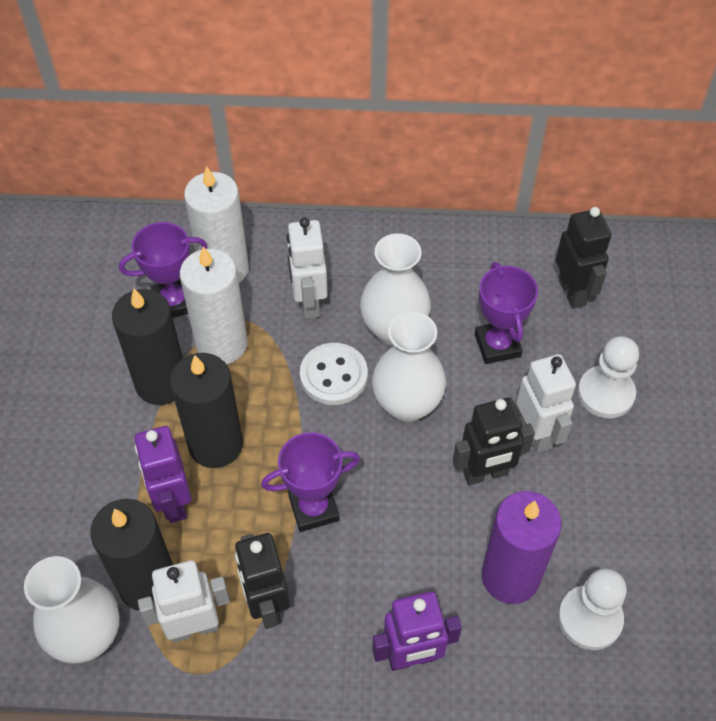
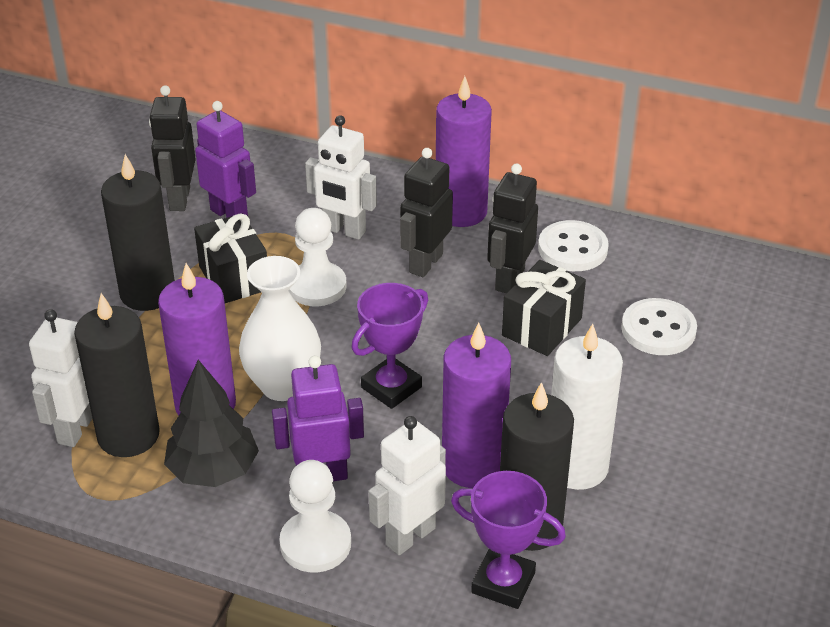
black gift: 0 -> 2
black tree: 0 -> 1
purple candle: 1 -> 3
purple trophy: 3 -> 2
white button: 1 -> 2
white candle: 2 -> 1
white vase: 3 -> 1

